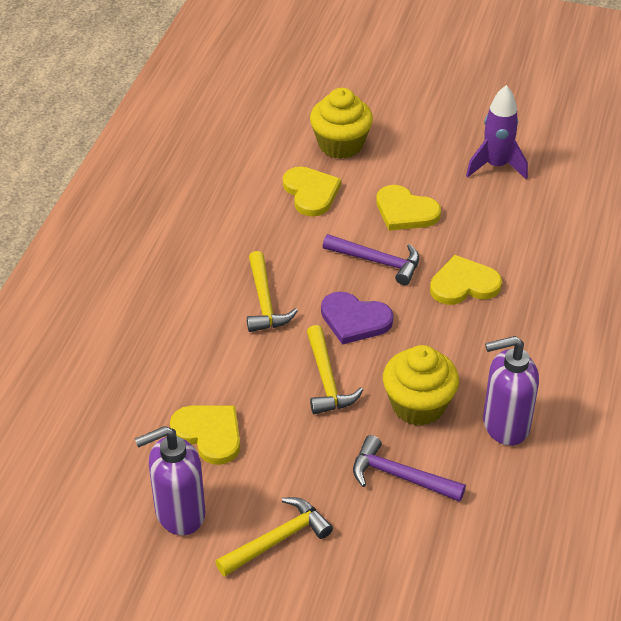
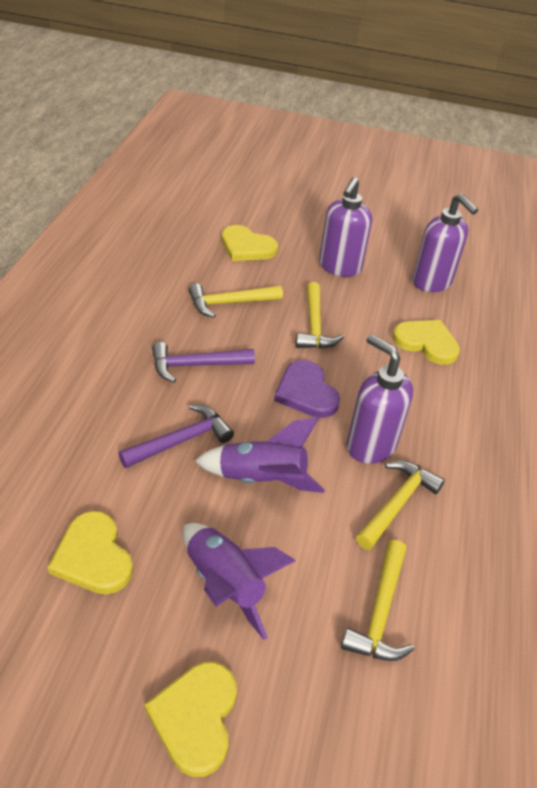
purple rocket: 1 -> 2
purple soap dispenser: 2 -> 3
yellow cupcake: 2 -> 0
yellow hammer: 3 -> 4

